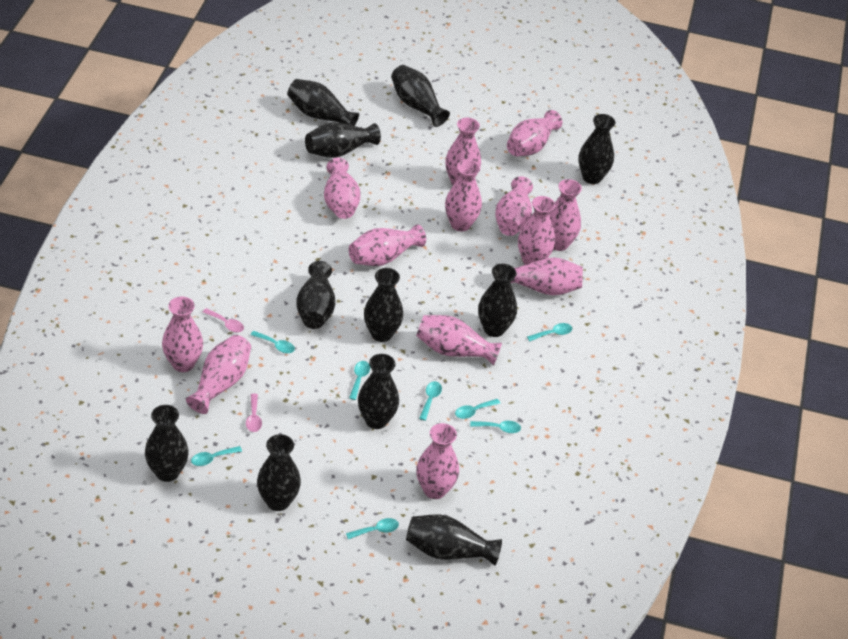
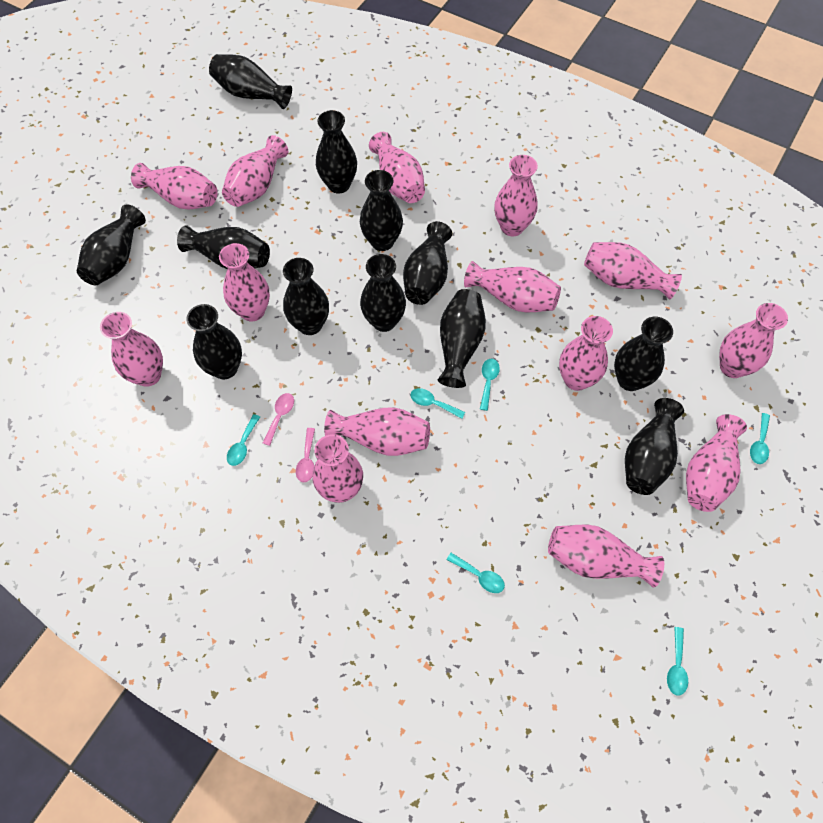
black vase: 11 -> 12
pink vase: 13 -> 14
turquoise spoon: 8 -> 6

